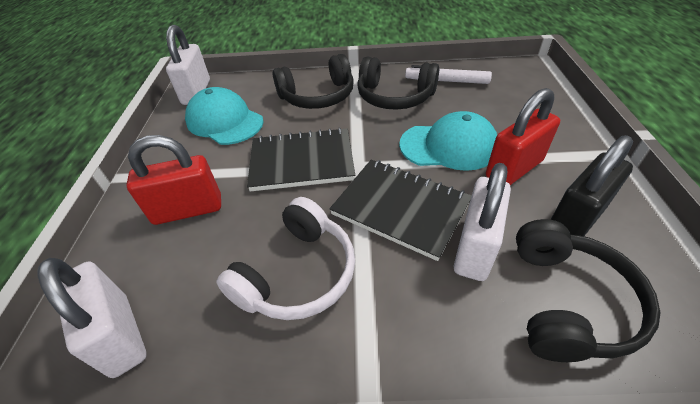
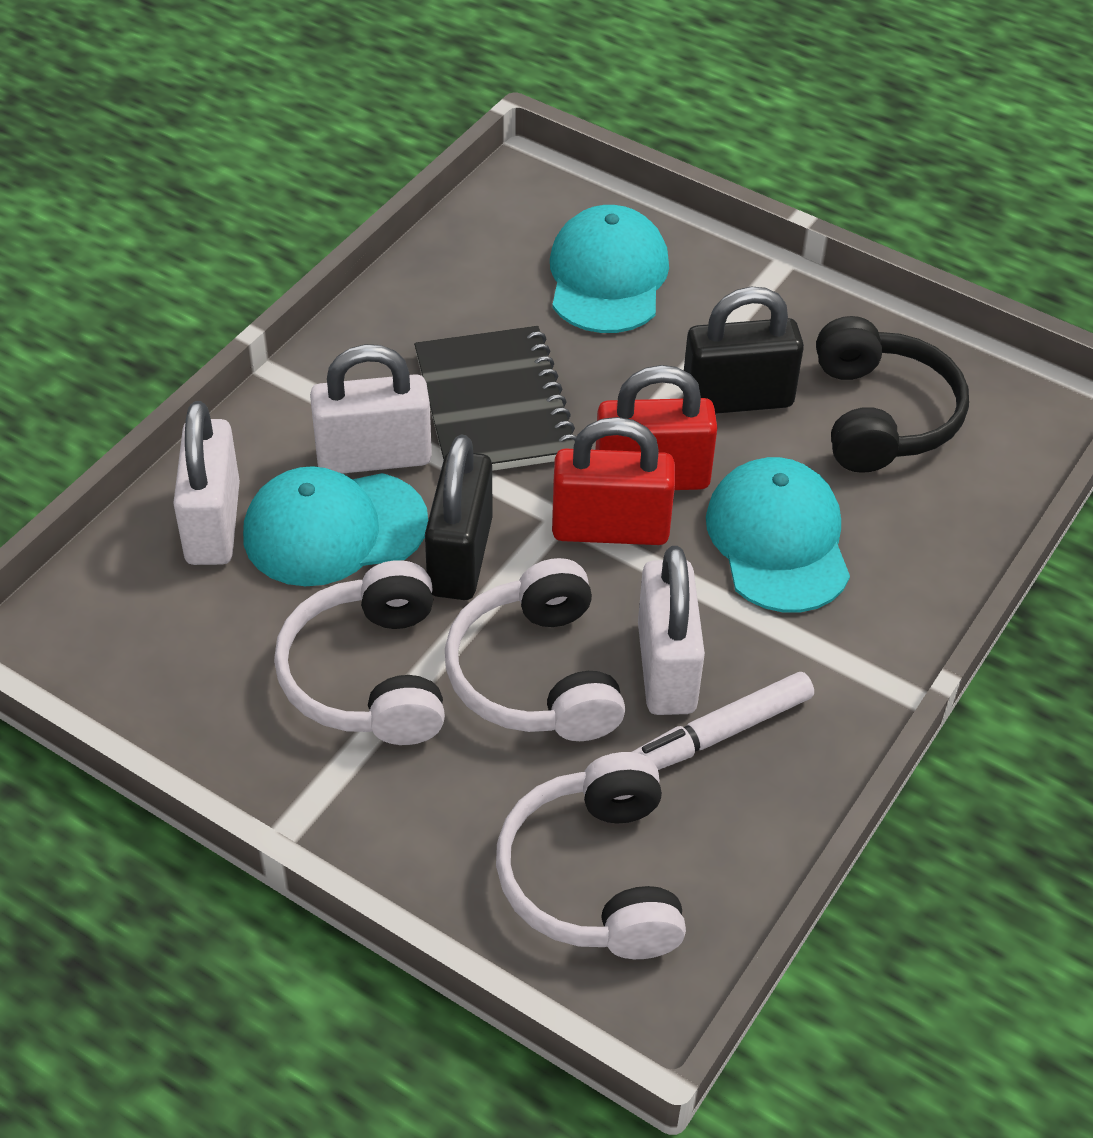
black headphones: 3 -> 1
black notebook: 2 -> 1
black padlock: 1 -> 2
turquoise cap: 2 -> 3
white headphones: 1 -> 3

